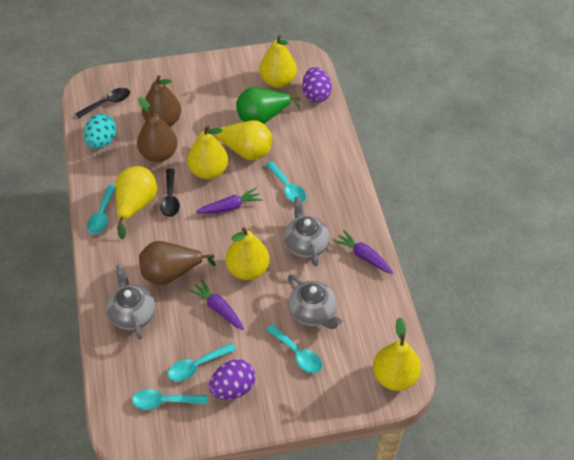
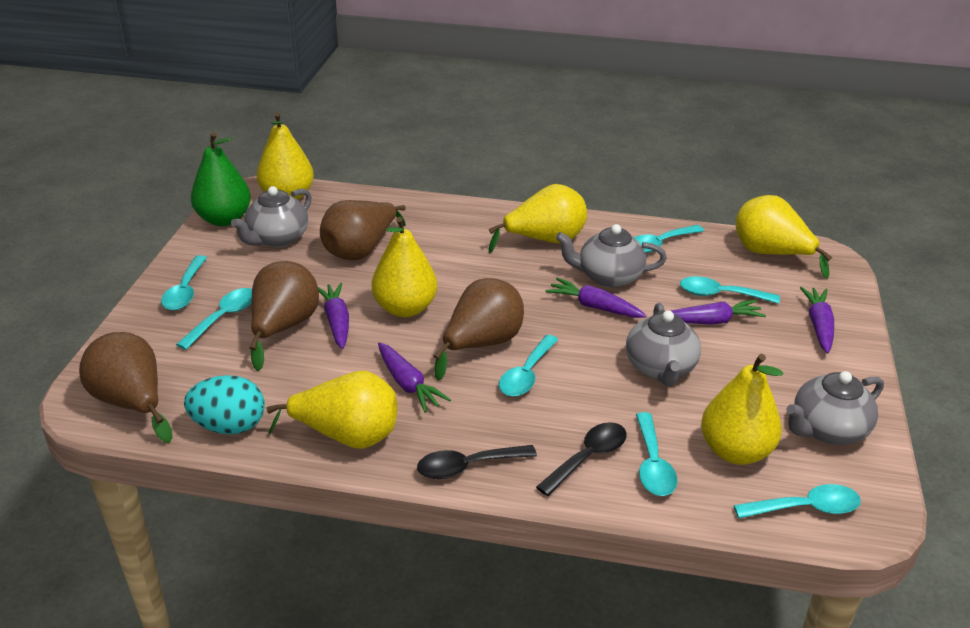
brown pear: 3 -> 4
grey teapot: 3 -> 4
purple carrot: 3 -> 5
purple egg: 2 -> 0
turquoise spoon: 5 -> 7

